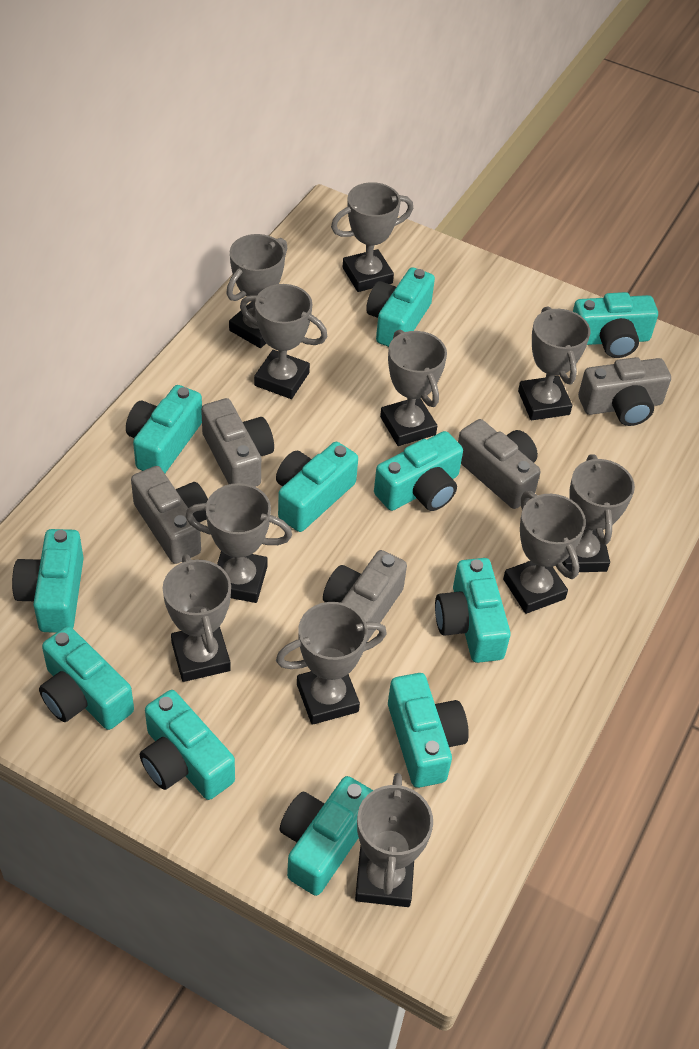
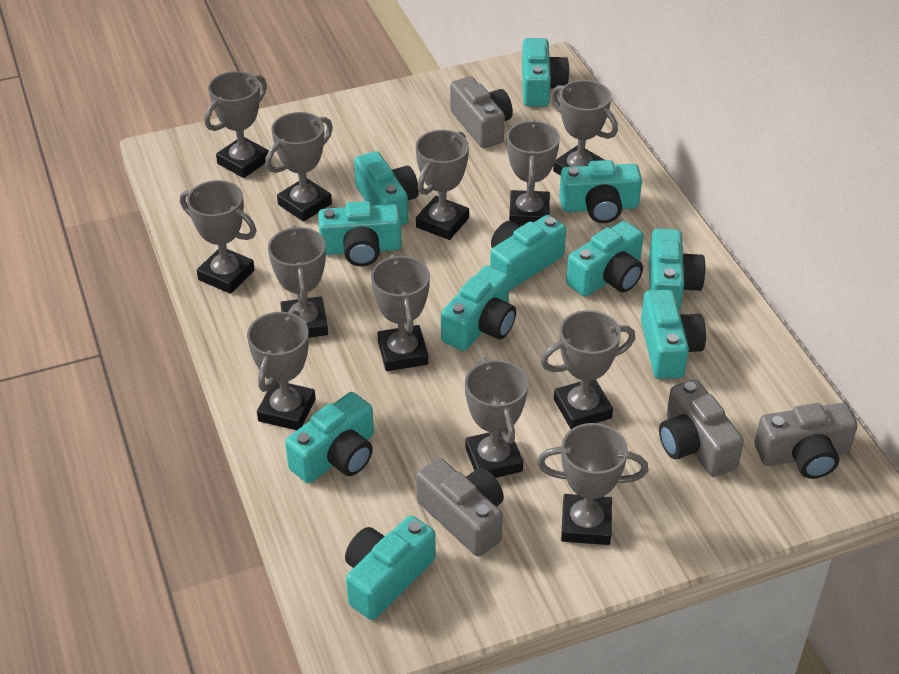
grey camera: 5 -> 4
grey trophy: 11 -> 12

